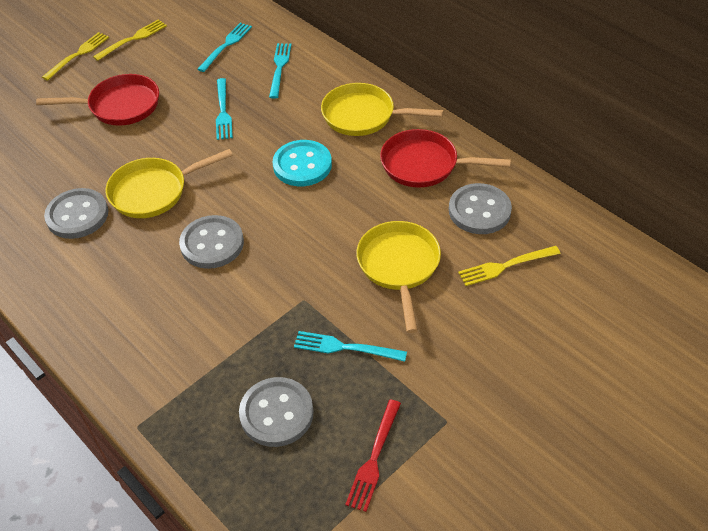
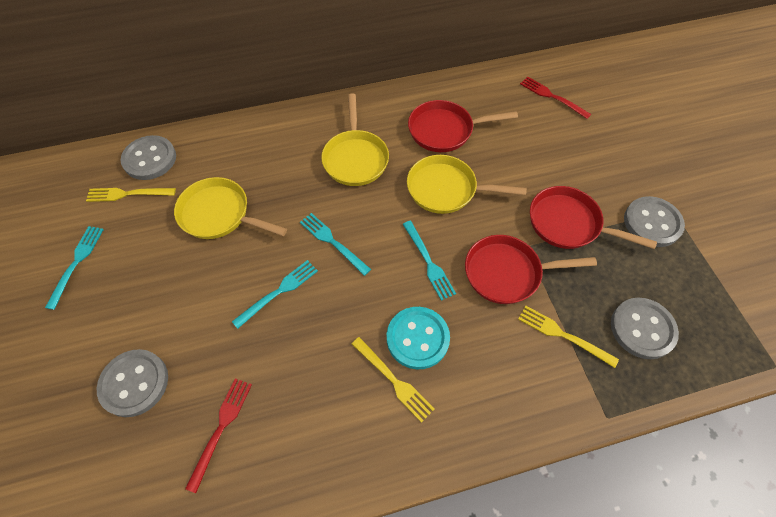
red fork: 1 -> 2
red pan: 2 -> 3

